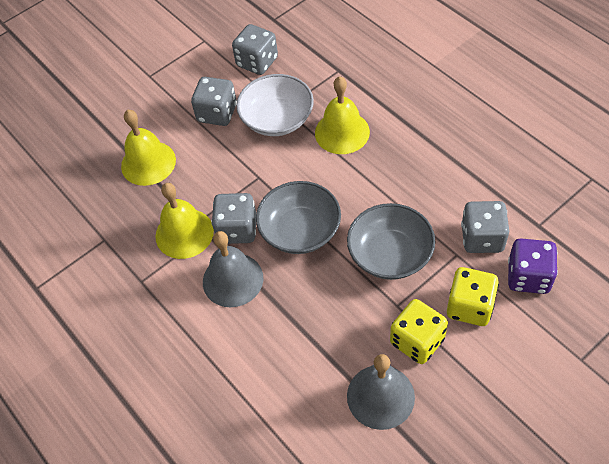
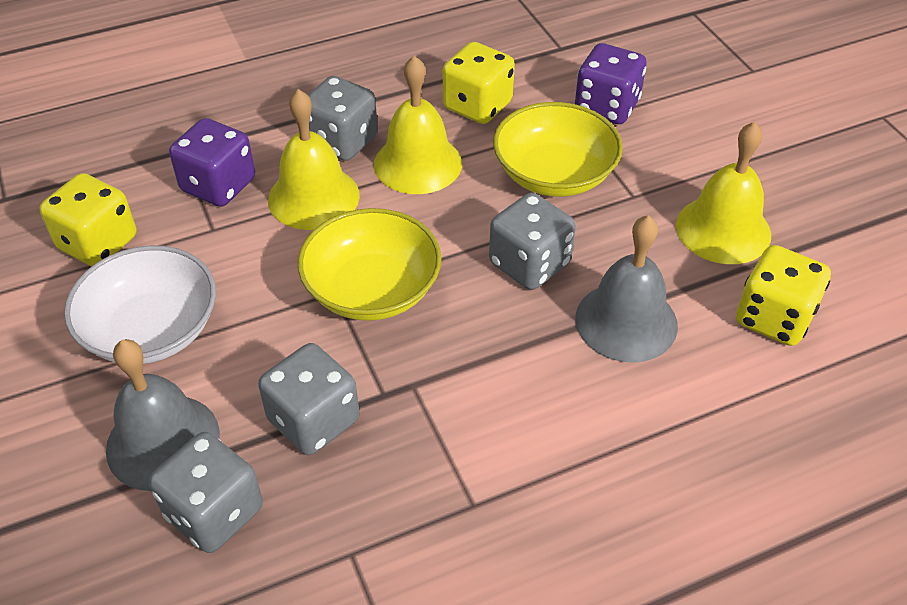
grey bowl: 2 -> 0
purple dice: 1 -> 2
yellow bowl: 0 -> 2
yellow dice: 2 -> 3

